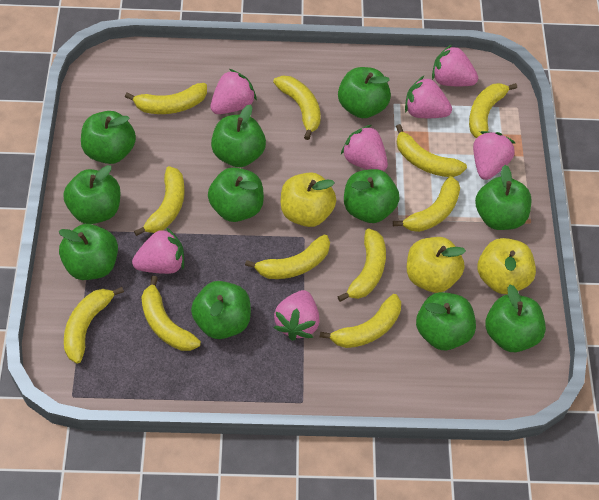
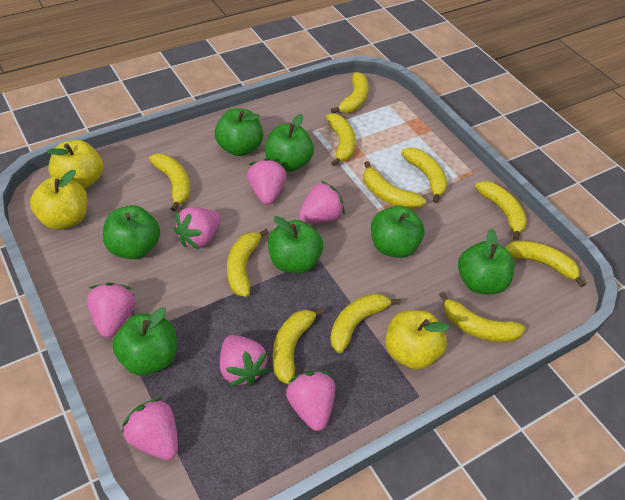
green apple: 11 -> 7

